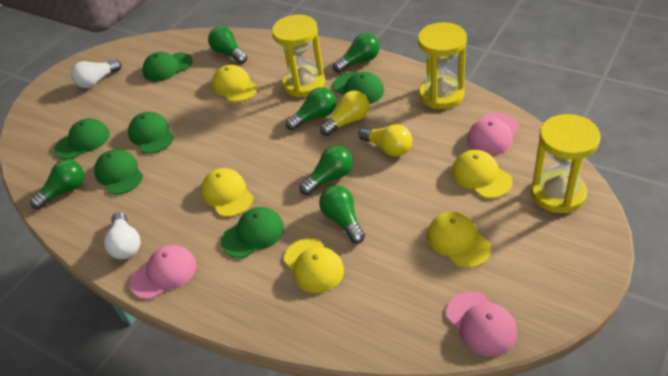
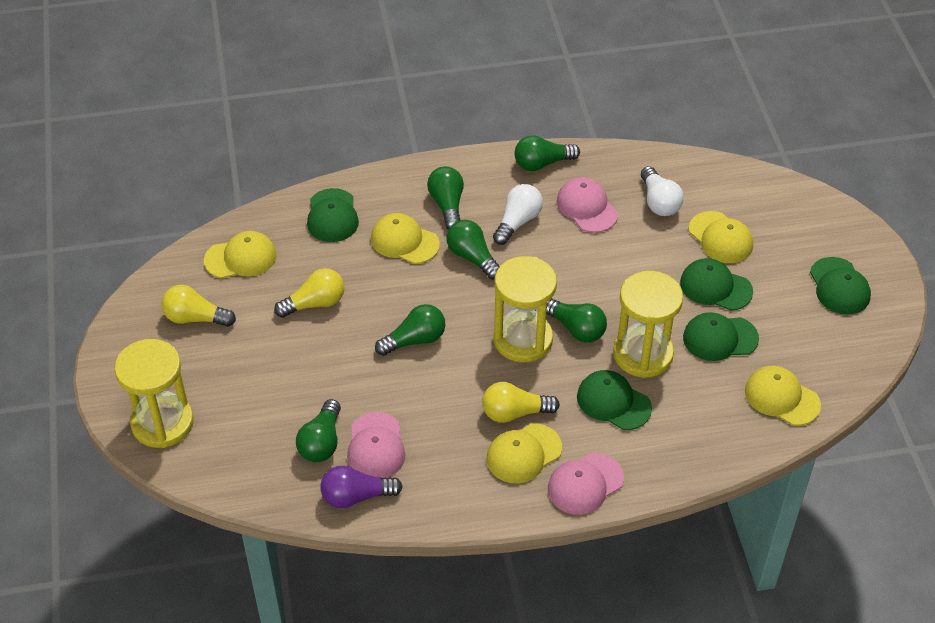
green cap: 6 -> 5
purple light bulb: 0 -> 1
yellow light bulb: 2 -> 3

